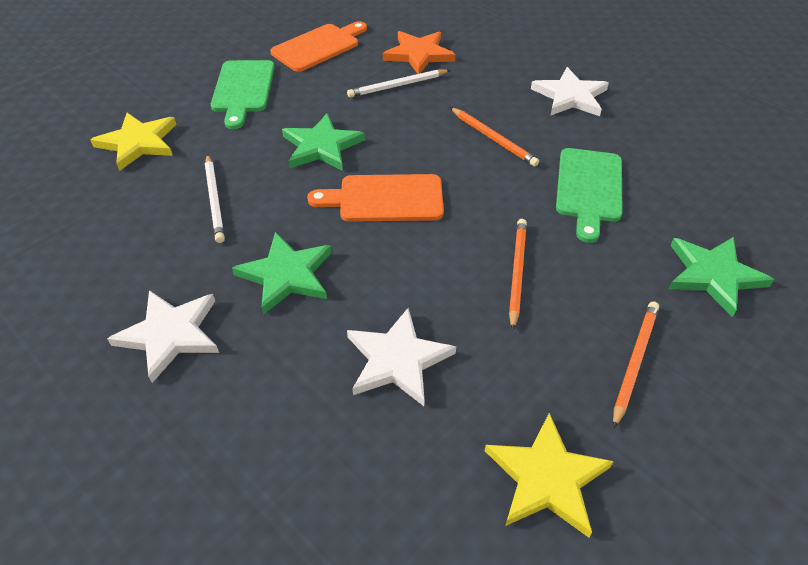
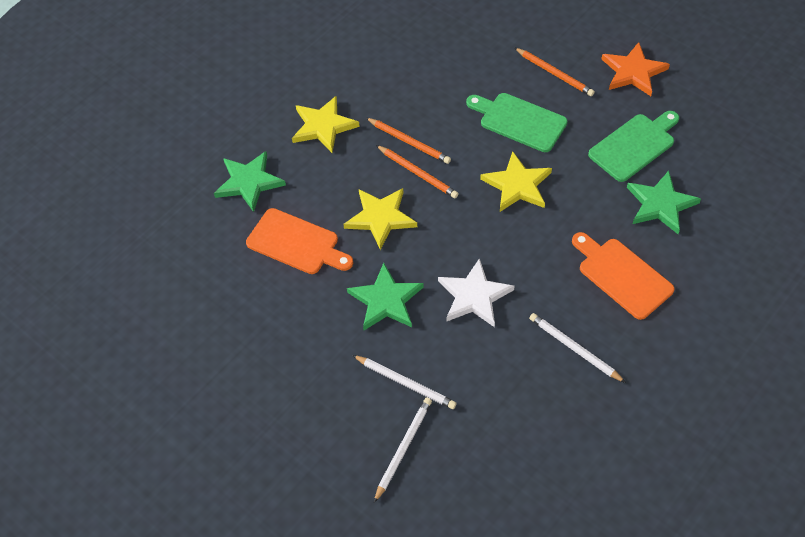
white pencil: 2 -> 3
white star: 3 -> 1
yellow star: 2 -> 3

